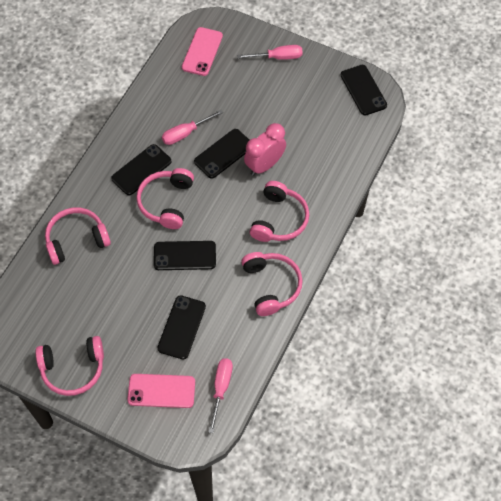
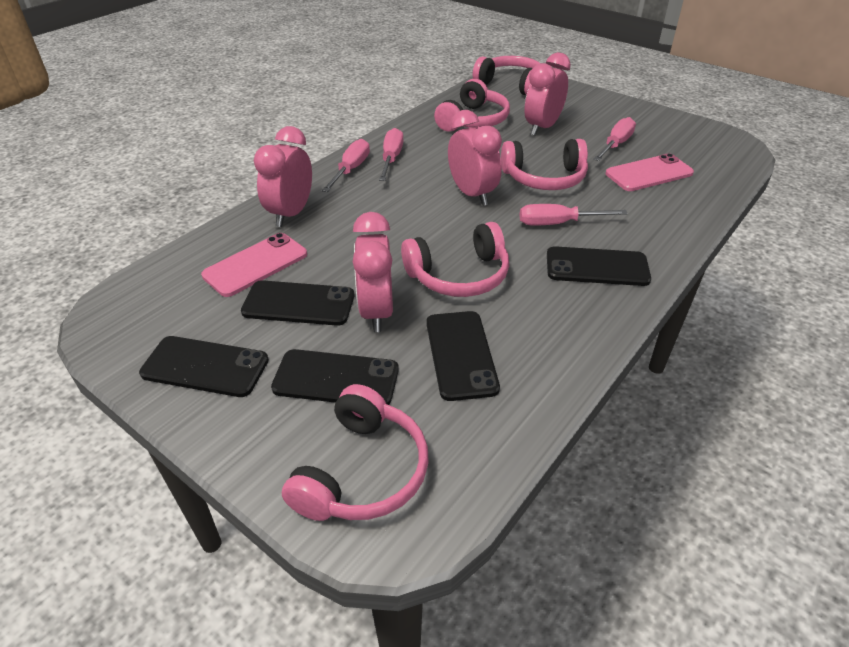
pink clock: 1 -> 4
pink screwdriver: 3 -> 4

